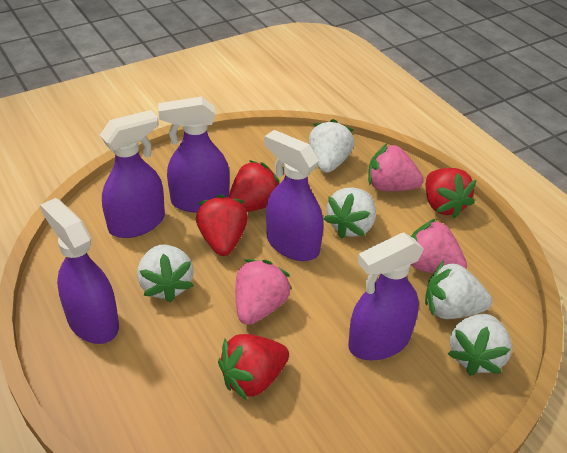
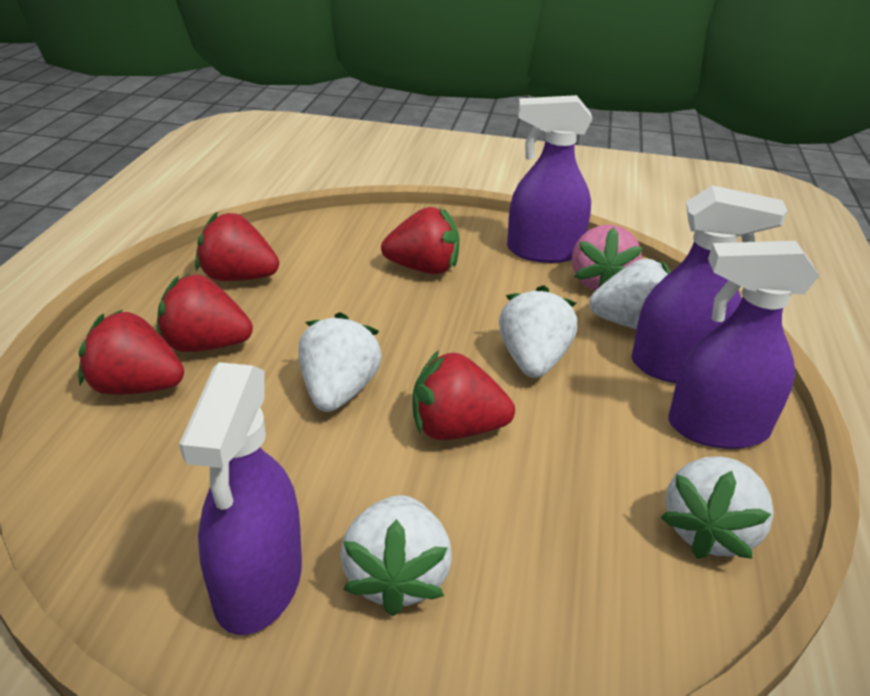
pink strawberry: 3 -> 1
purple spray bottle: 5 -> 4
red strawberry: 4 -> 5

